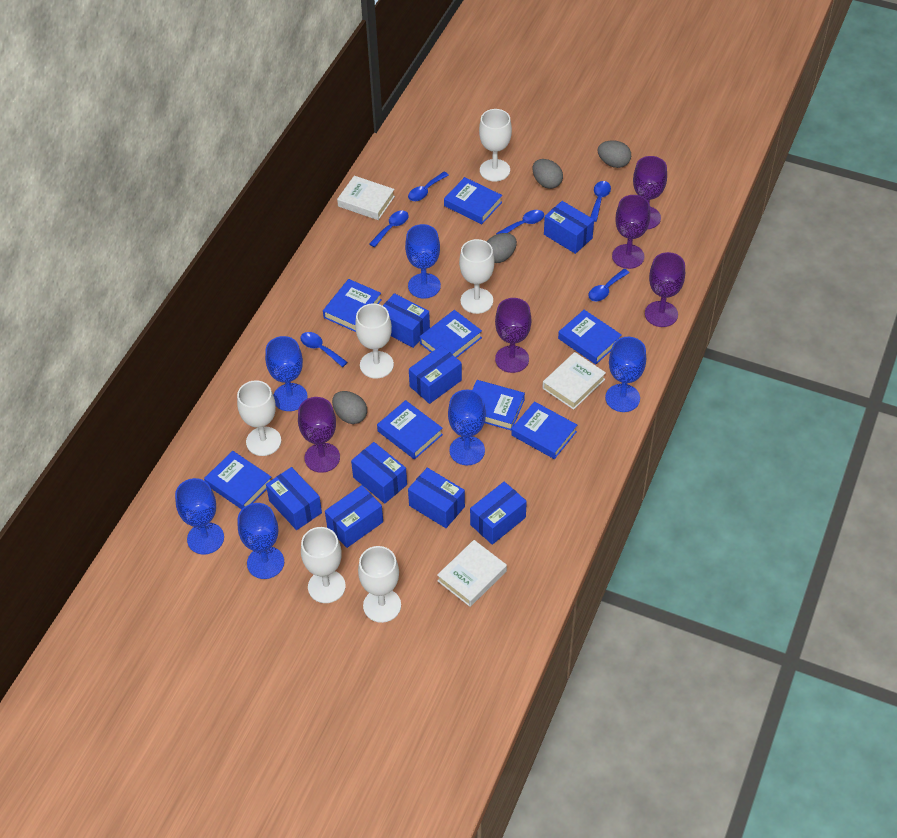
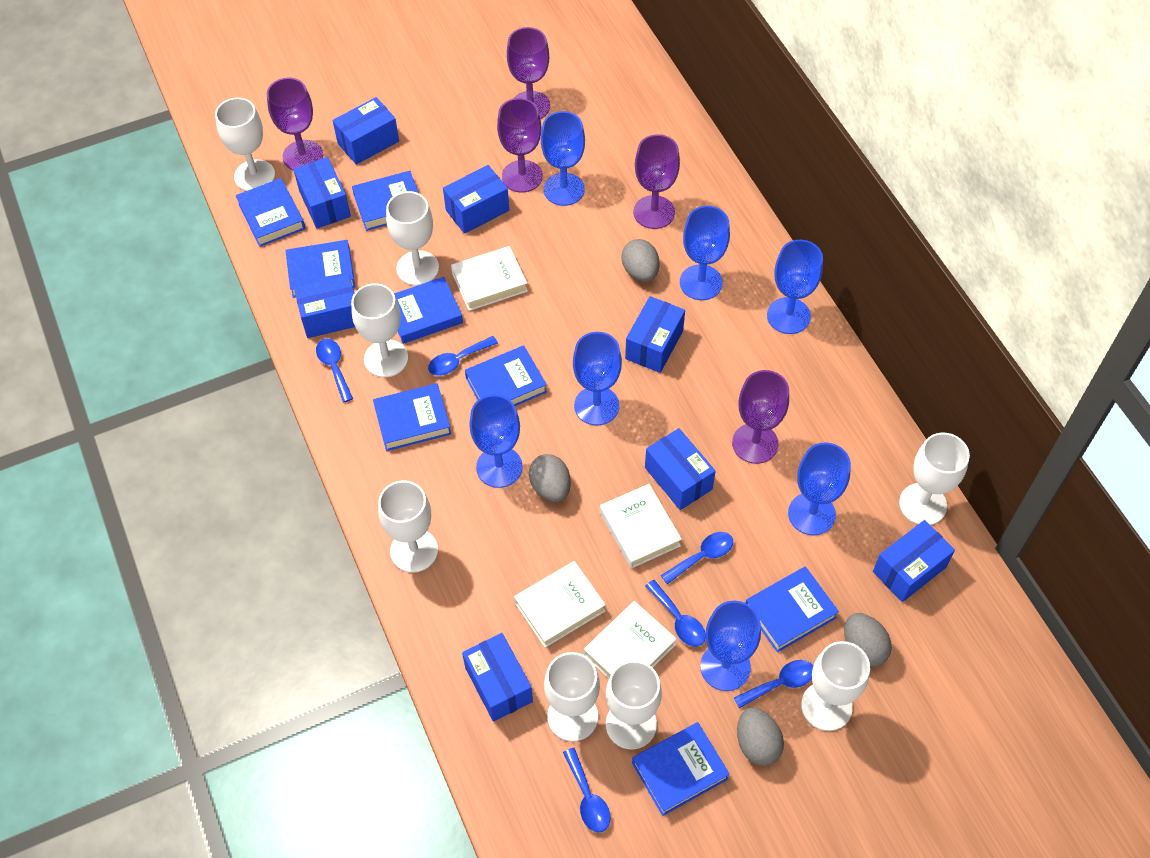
blue goblet: 6 -> 7
white book: 3 -> 4
white goblet: 6 -> 8

